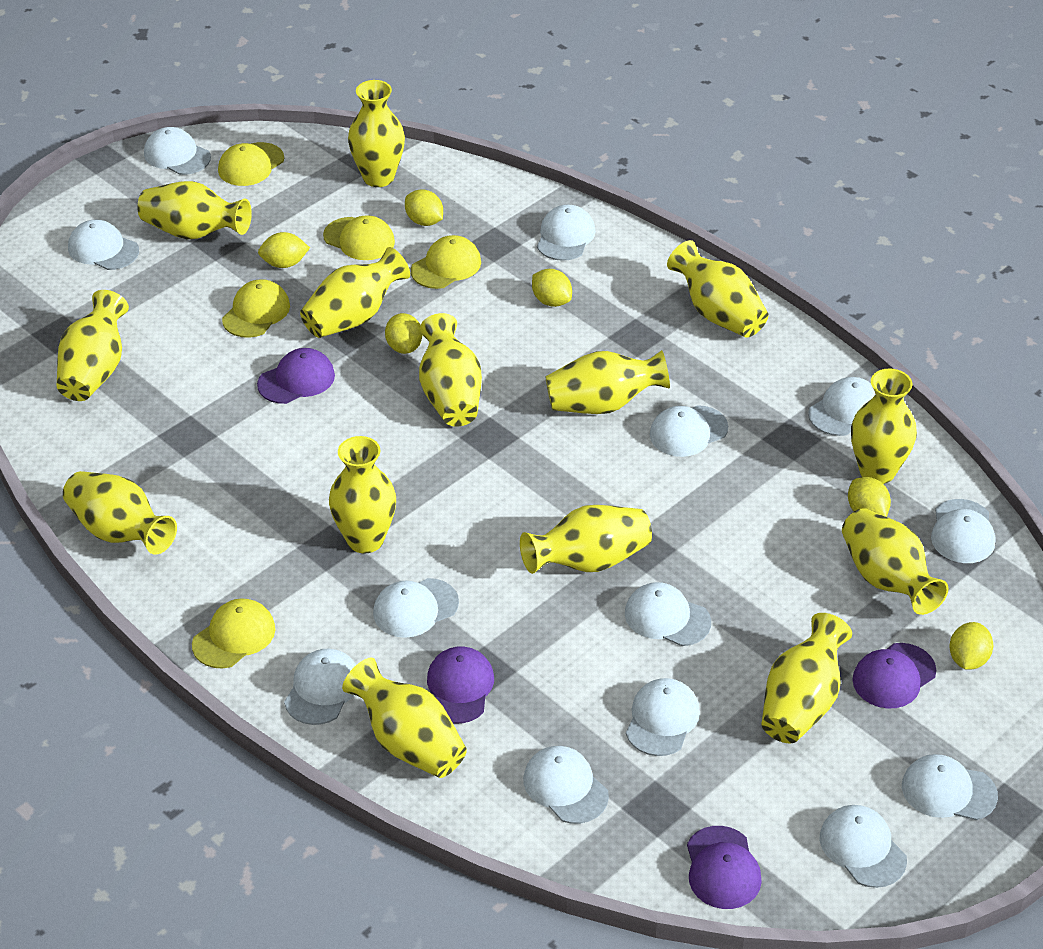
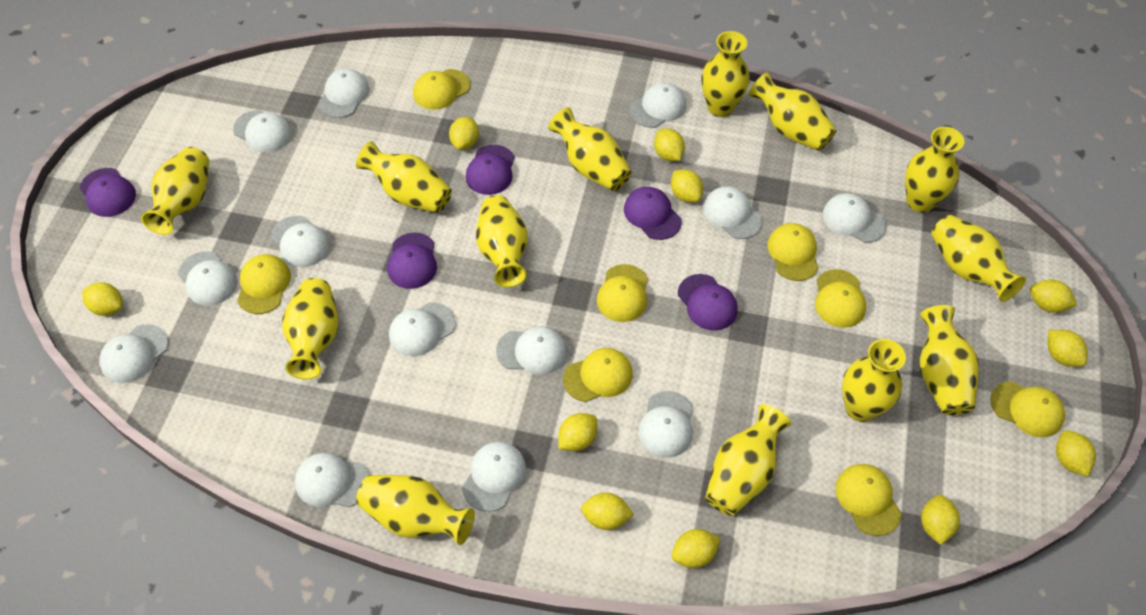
purple cap: 4 -> 5
yellow cap: 5 -> 8
yellow lemon: 6 -> 11
yellow vase: 14 -> 13

